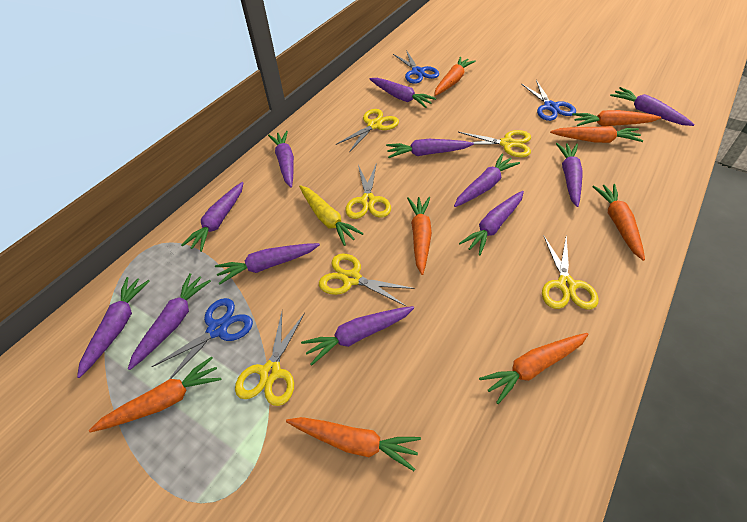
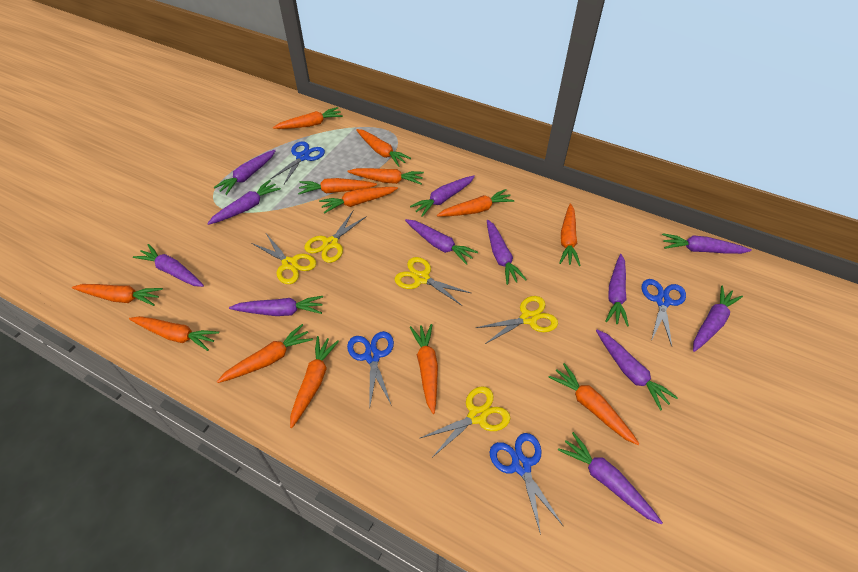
blue scissors: 3 -> 4
orange carrot: 8 -> 13
yellow carrot: 1 -> 0
yellow scissors: 6 -> 5

